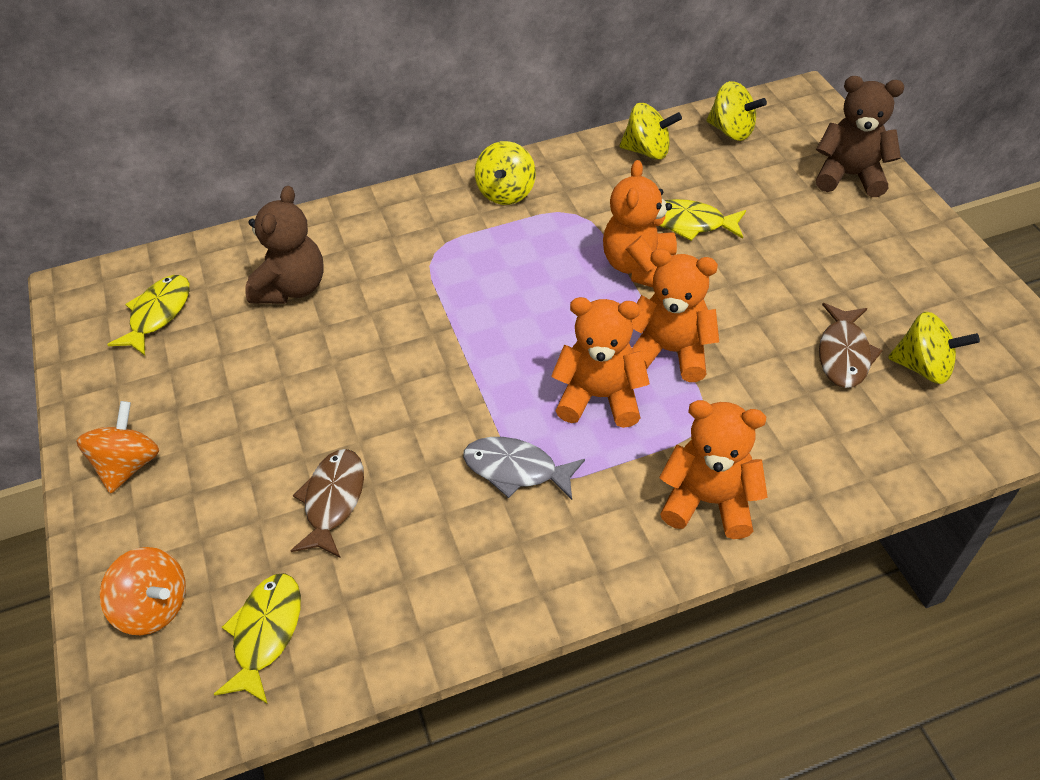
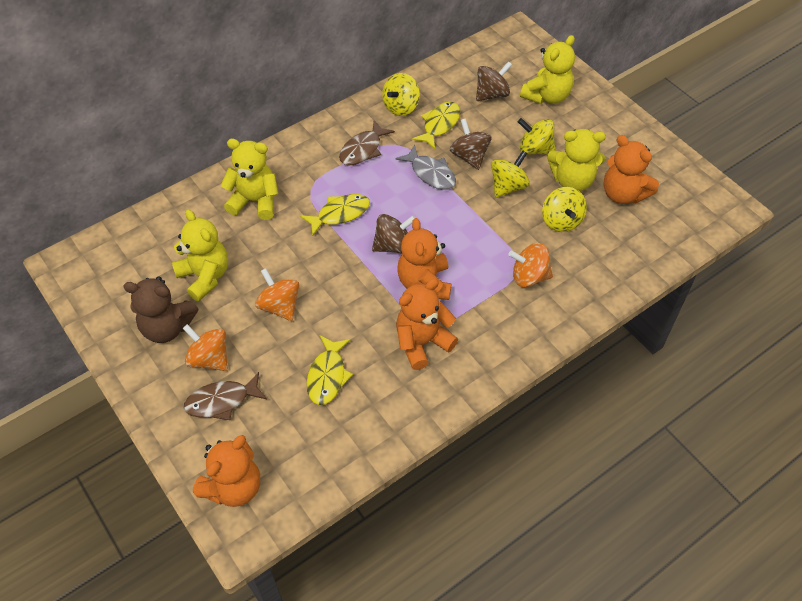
brown spinning top: 0 -> 3
brown teddy bear: 2 -> 1
orange spinning top: 2 -> 3
yellow teddy bear: 0 -> 4

